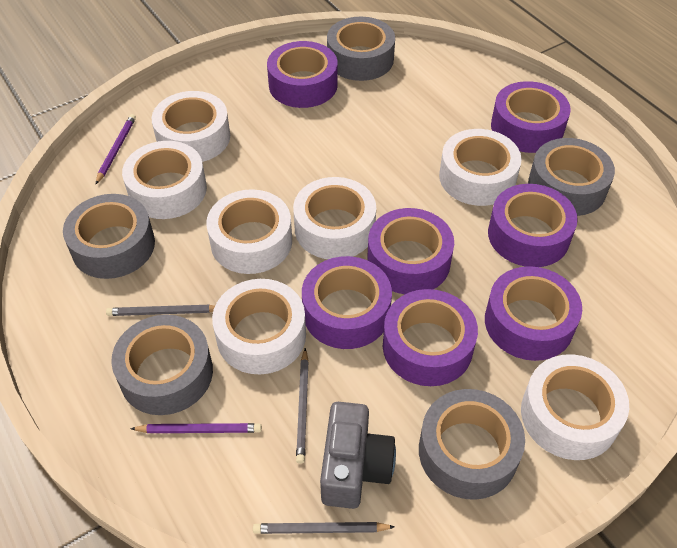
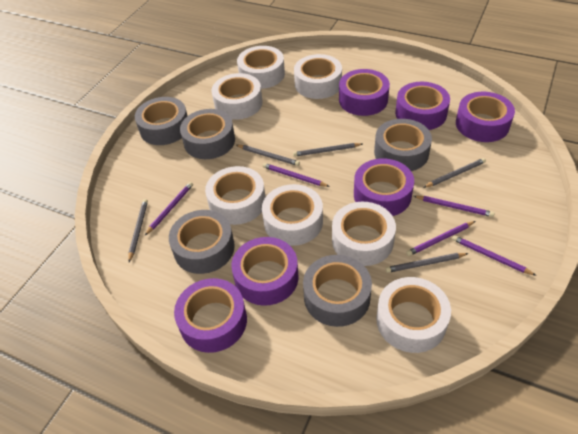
grey camera: 1 -> 0
grey pencil: 3 -> 5
purple pencil: 2 -> 5
purple tape: 7 -> 6

